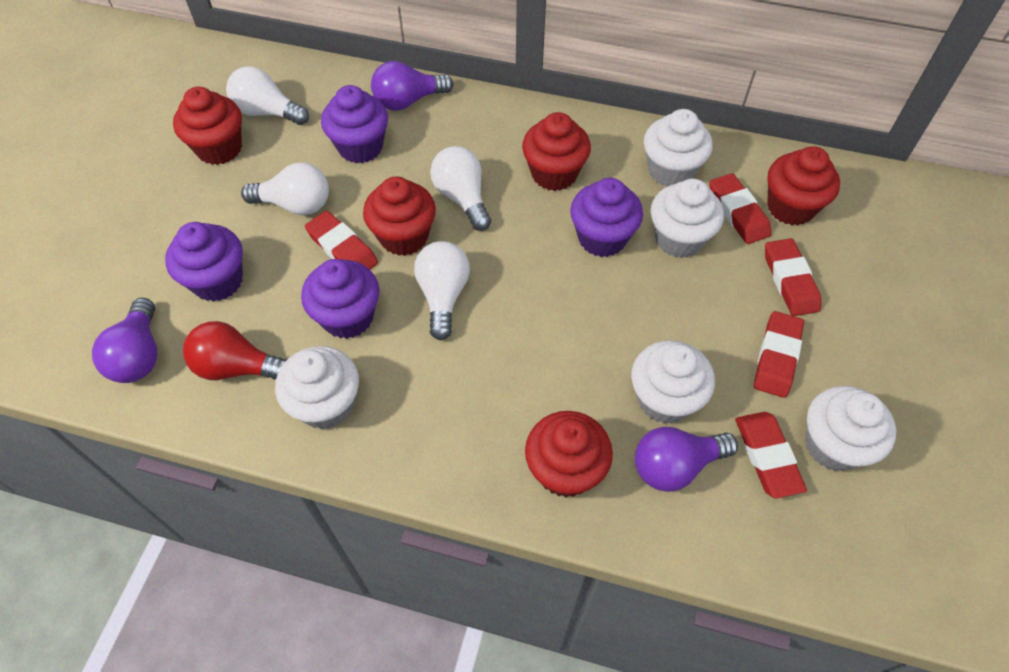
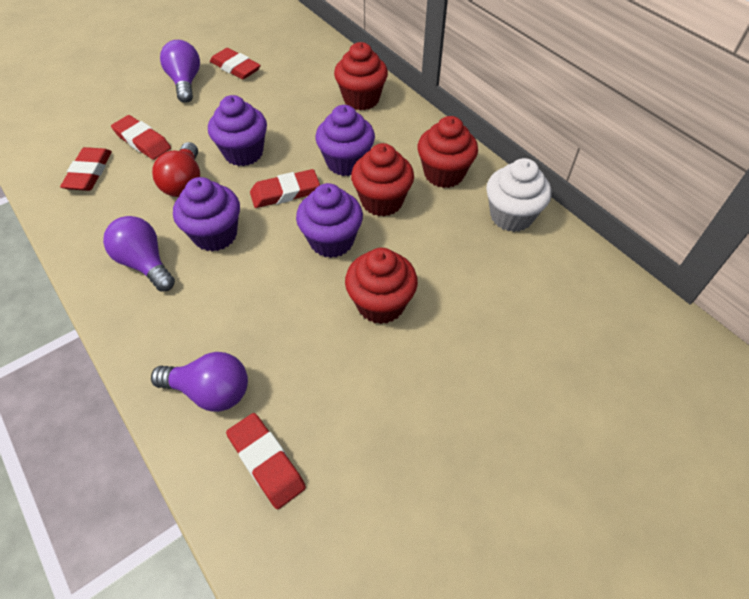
red cupcake: 5 -> 4
white cupcake: 5 -> 1
white light bulb: 4 -> 0

